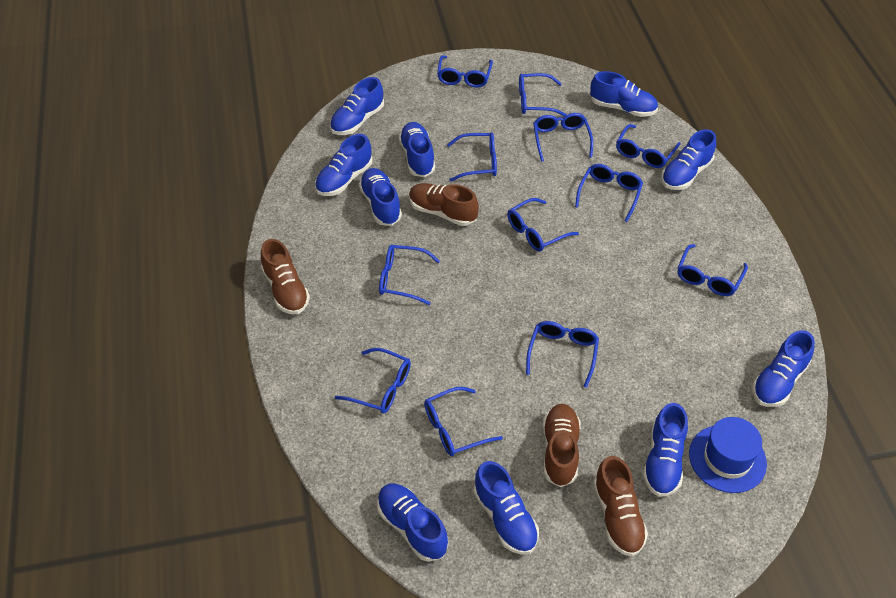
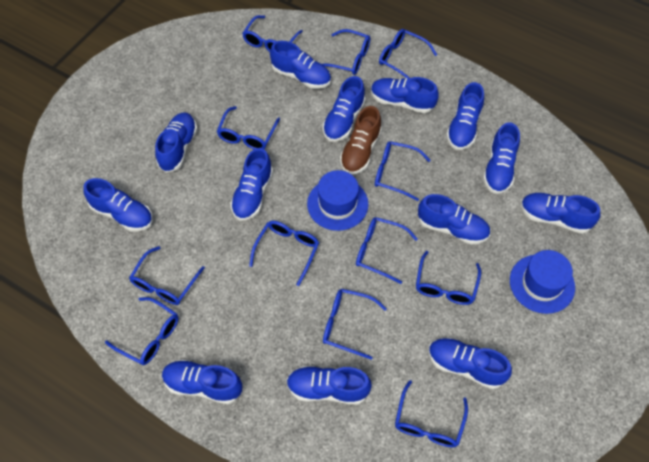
blue hat: 1 -> 2
blue shoe: 10 -> 13
brown shoe: 4 -> 1

